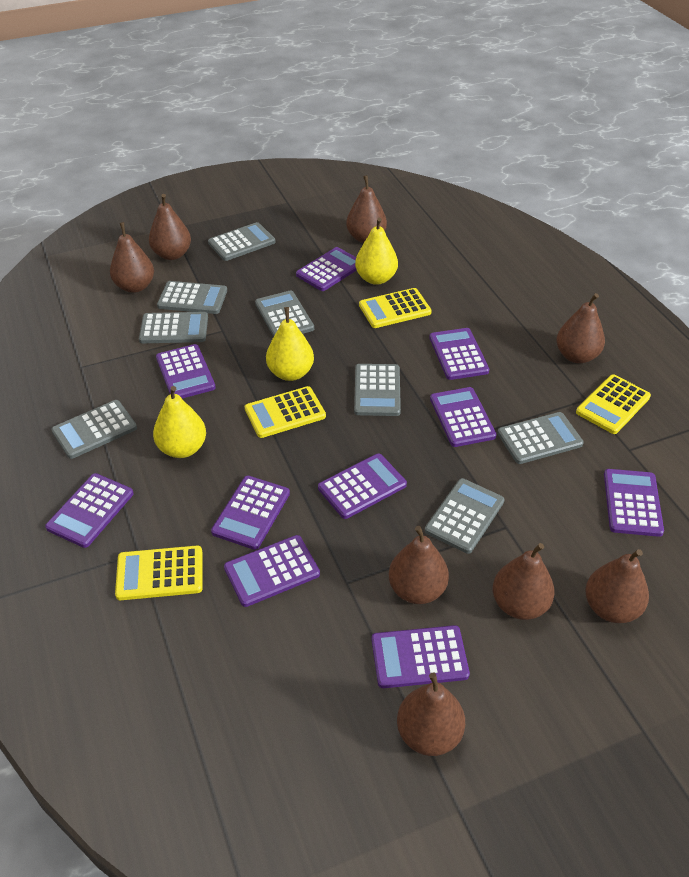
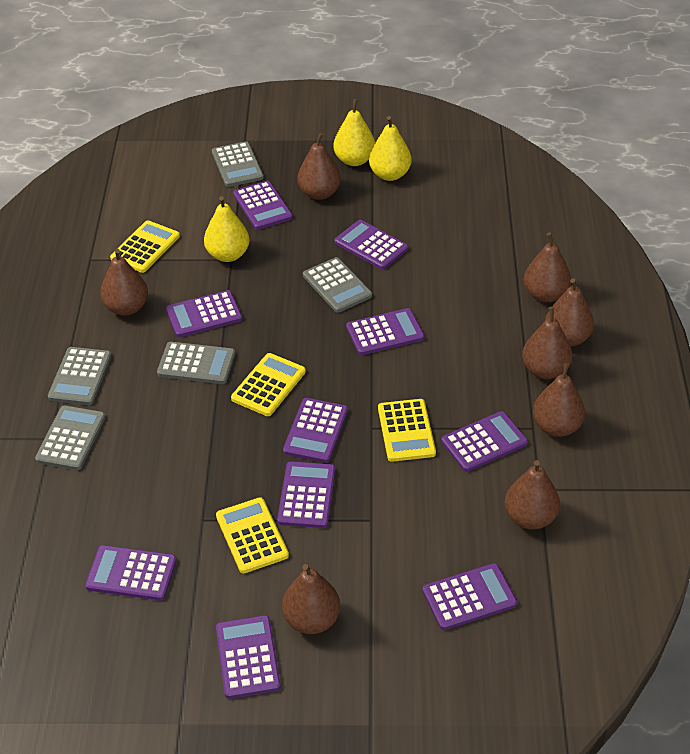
grey calculator: 8 -> 5

